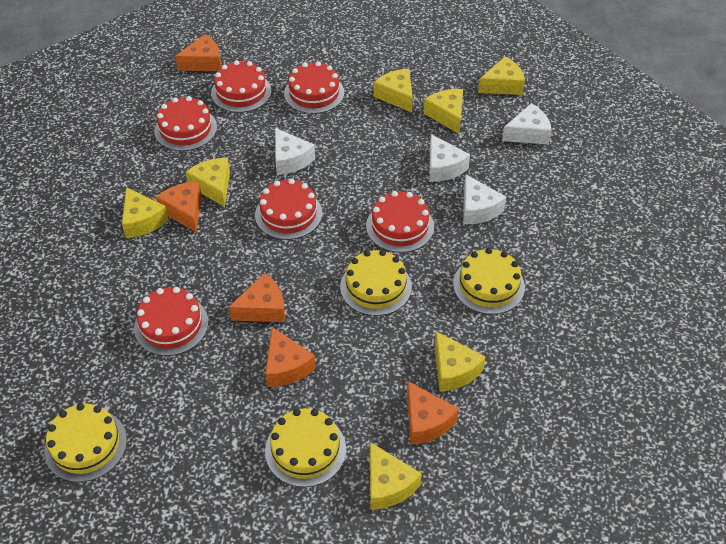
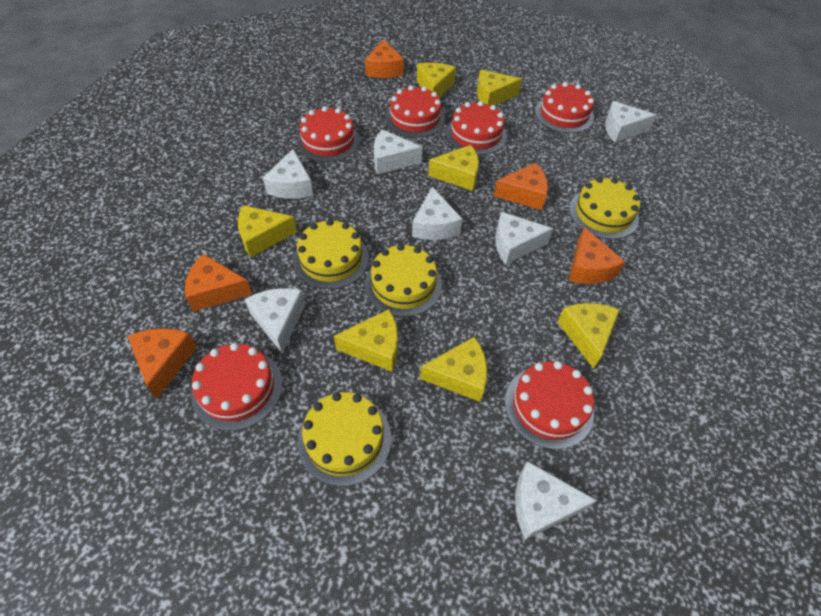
white cheese: 4 -> 7

